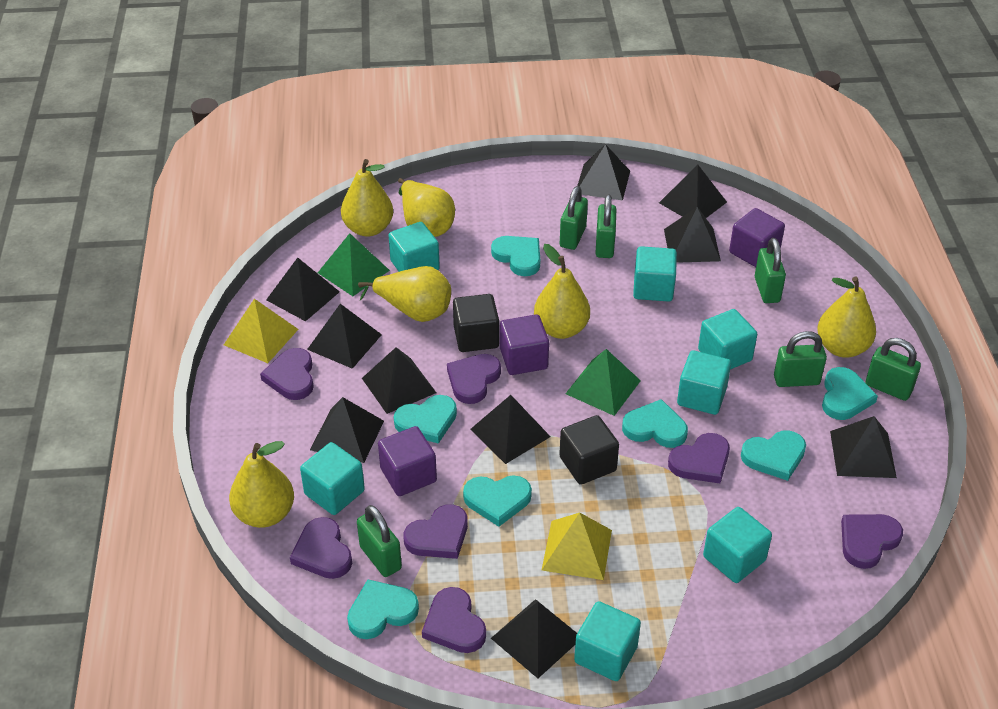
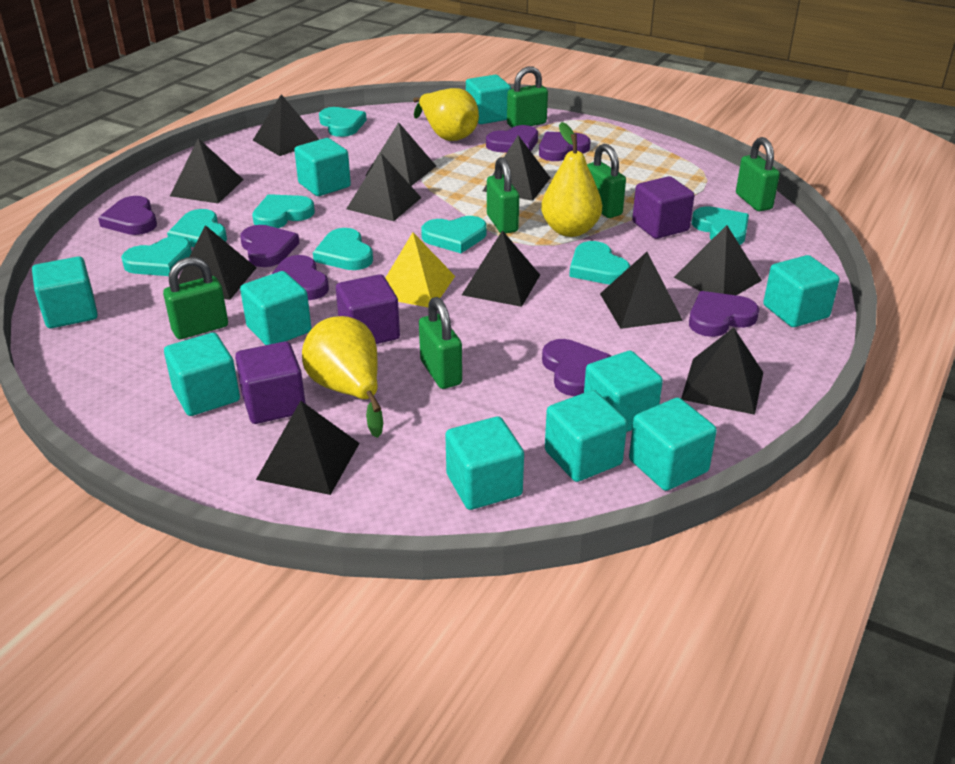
black cube: 2 -> 0
black pyramid: 10 -> 11
green pyramid: 2 -> 0
turquoise cube: 7 -> 10
turquoise heart: 7 -> 8
yellow pear: 6 -> 3
yellow pyramid: 2 -> 1

